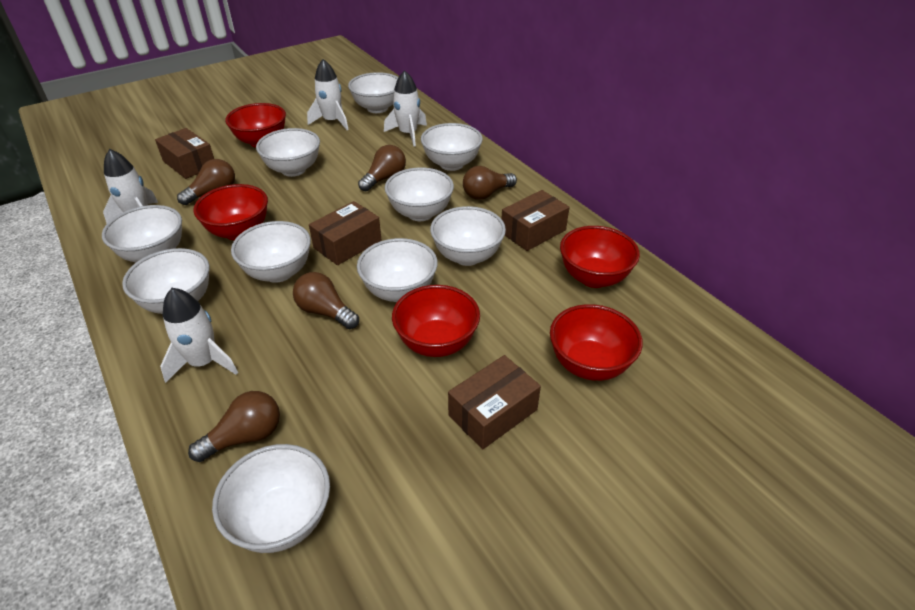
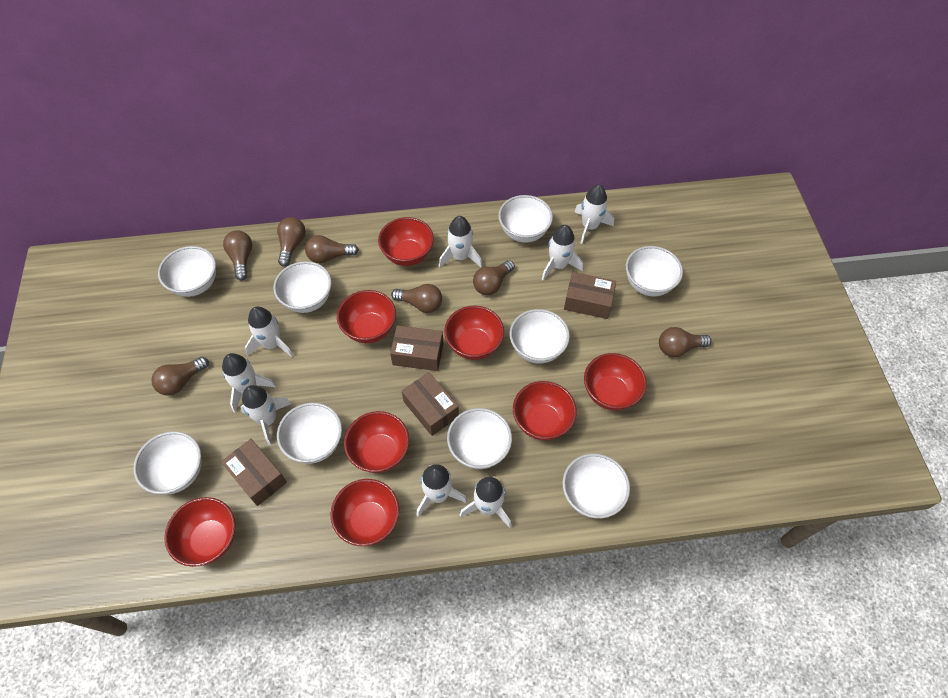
brown light bulb: 5 -> 7
red bowl: 5 -> 8
white bowl: 10 -> 9
white rocket: 4 -> 8

